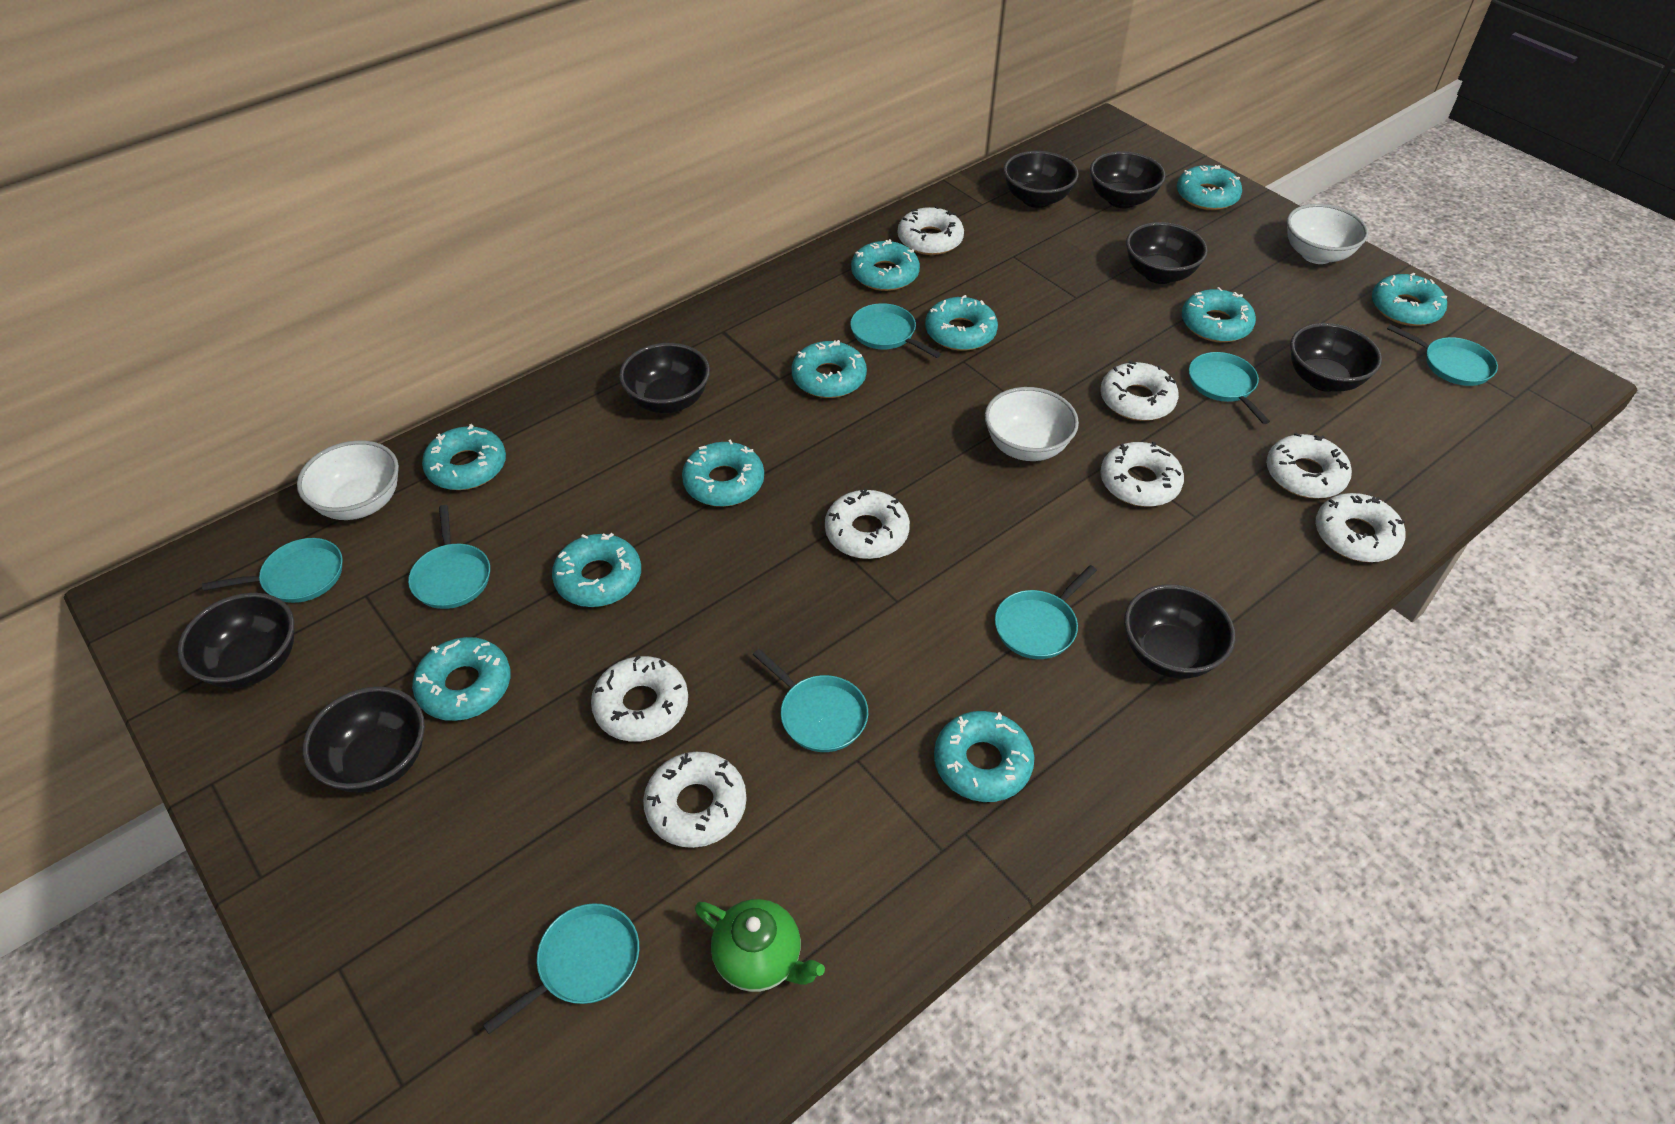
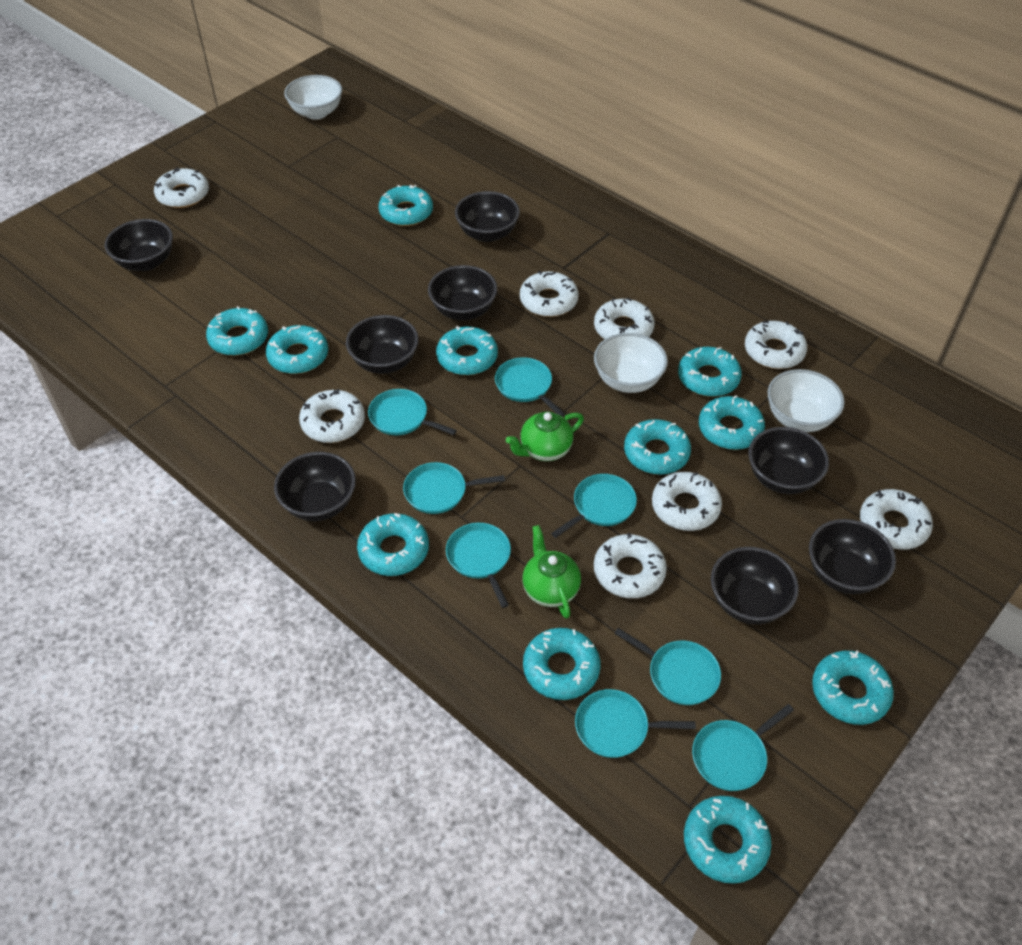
green teapot: 1 -> 2

